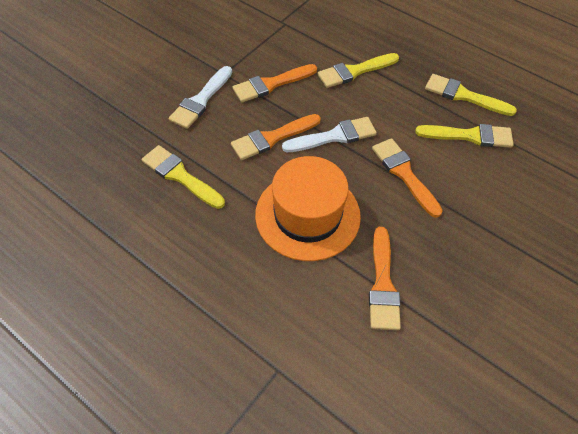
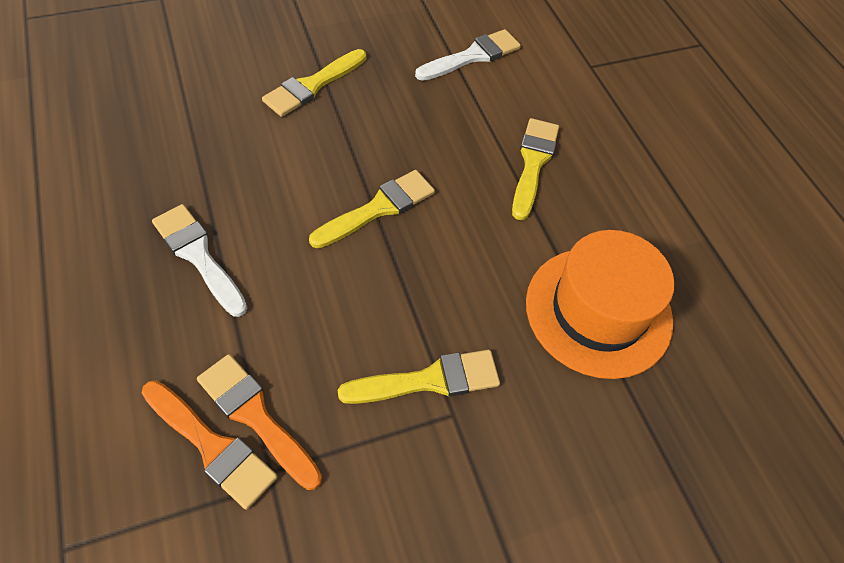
orange brush: 4 -> 2

